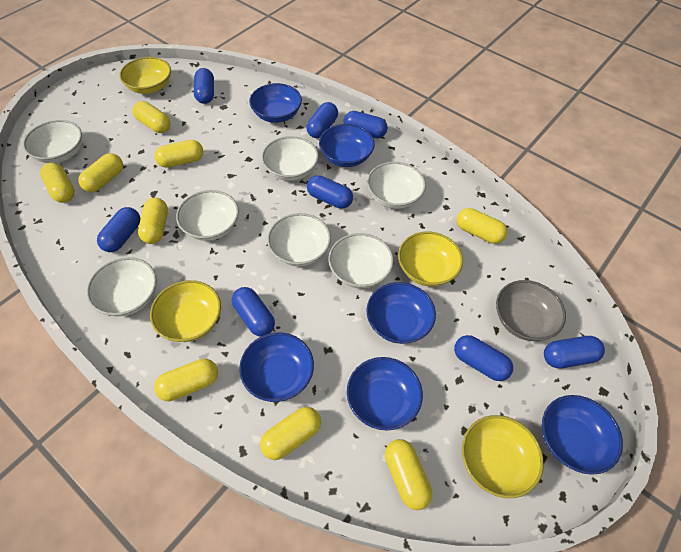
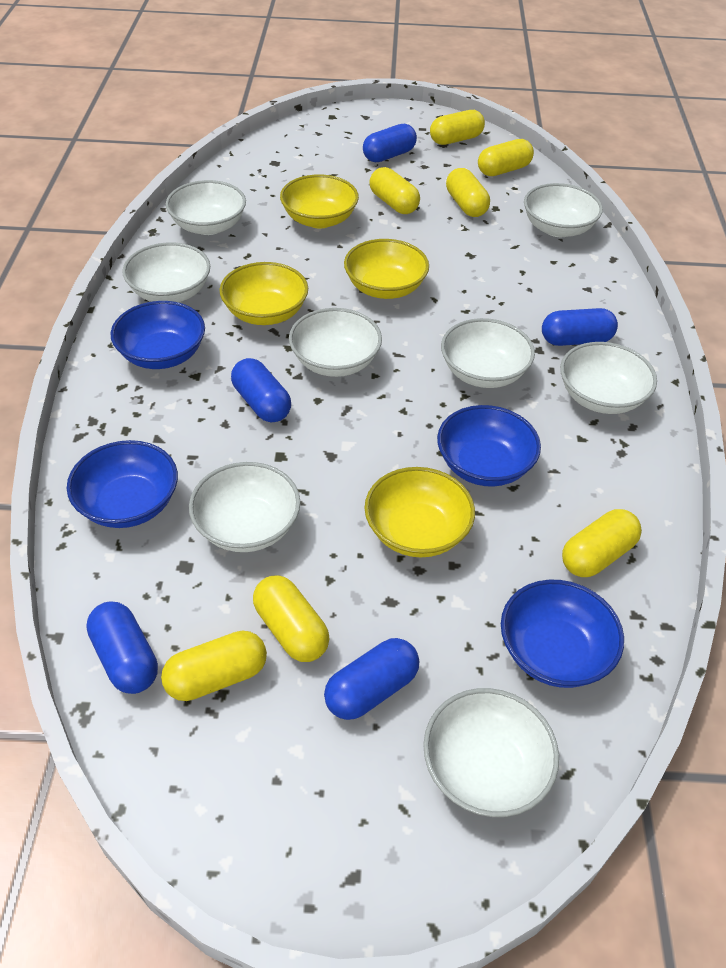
blue bowl: 6 -> 4
blue capsule: 8 -> 5
grey bowl: 1 -> 0
white bowl: 7 -> 8
yellow capsule: 9 -> 7

